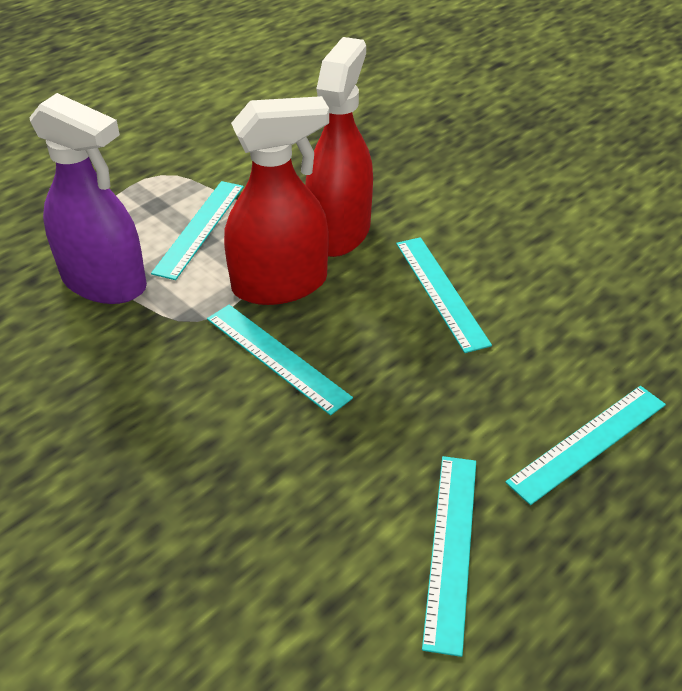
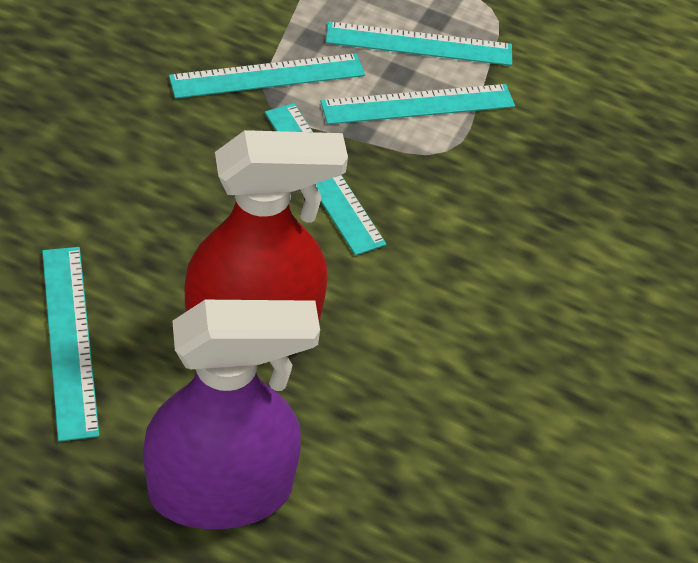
red spray bottle: 2 -> 1

